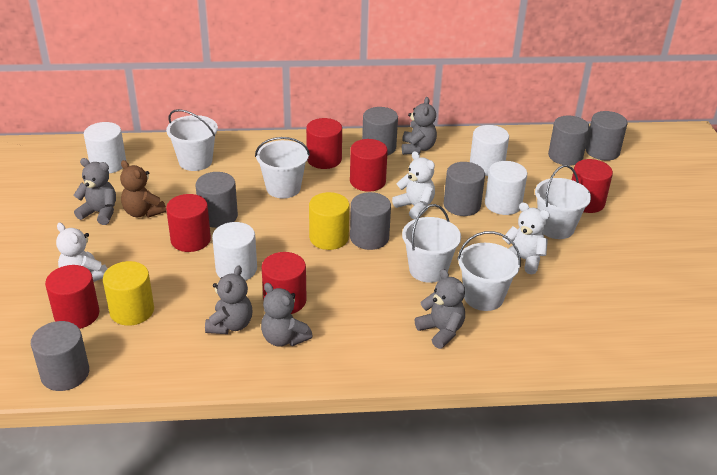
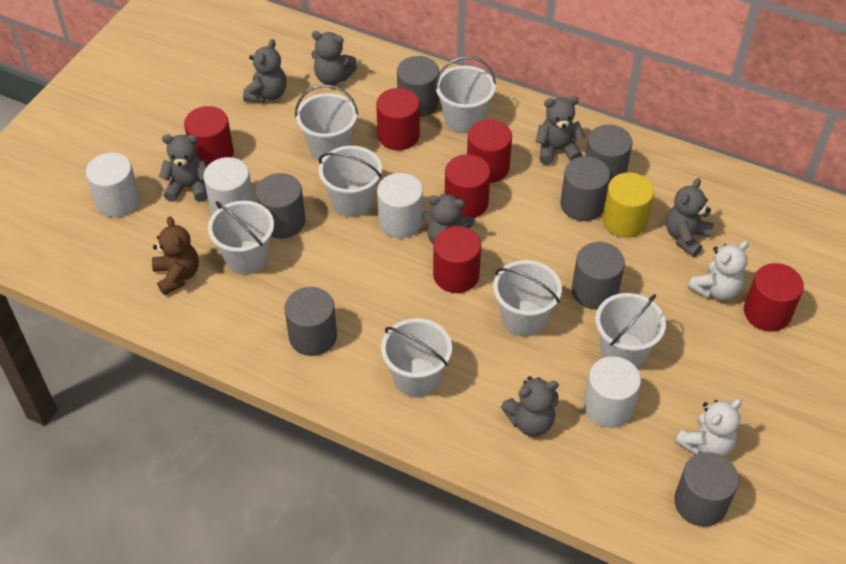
grey teddy bear: 5 -> 7
white bucket: 5 -> 7
white teddy bear: 3 -> 2
yellow cylinder: 2 -> 1

